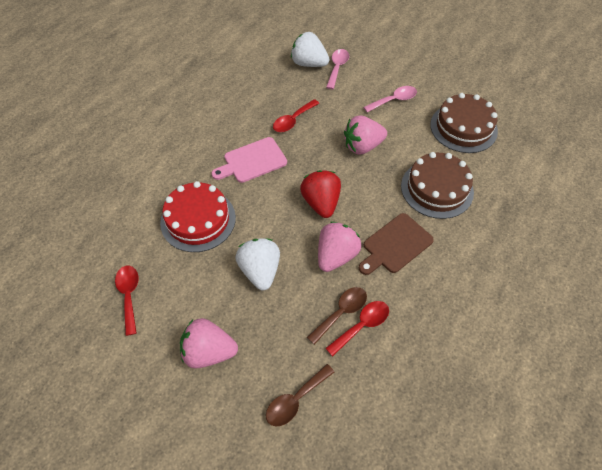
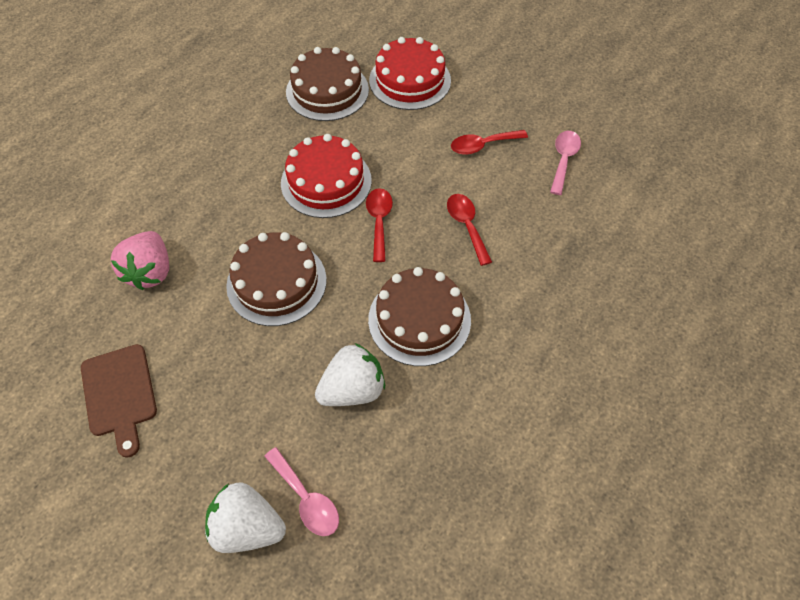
brown cake: 2 -> 3
brown spoon: 2 -> 0
pink cutting board: 1 -> 0
pink strawberry: 3 -> 1
red cake: 1 -> 2
red strawberry: 1 -> 0

